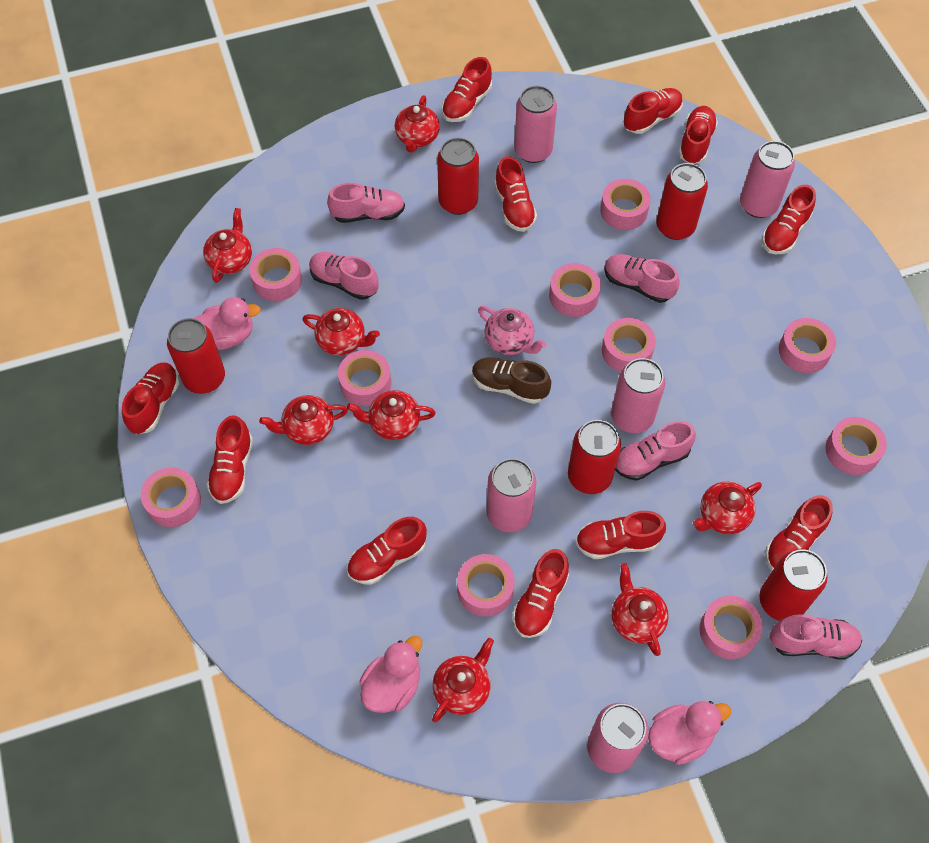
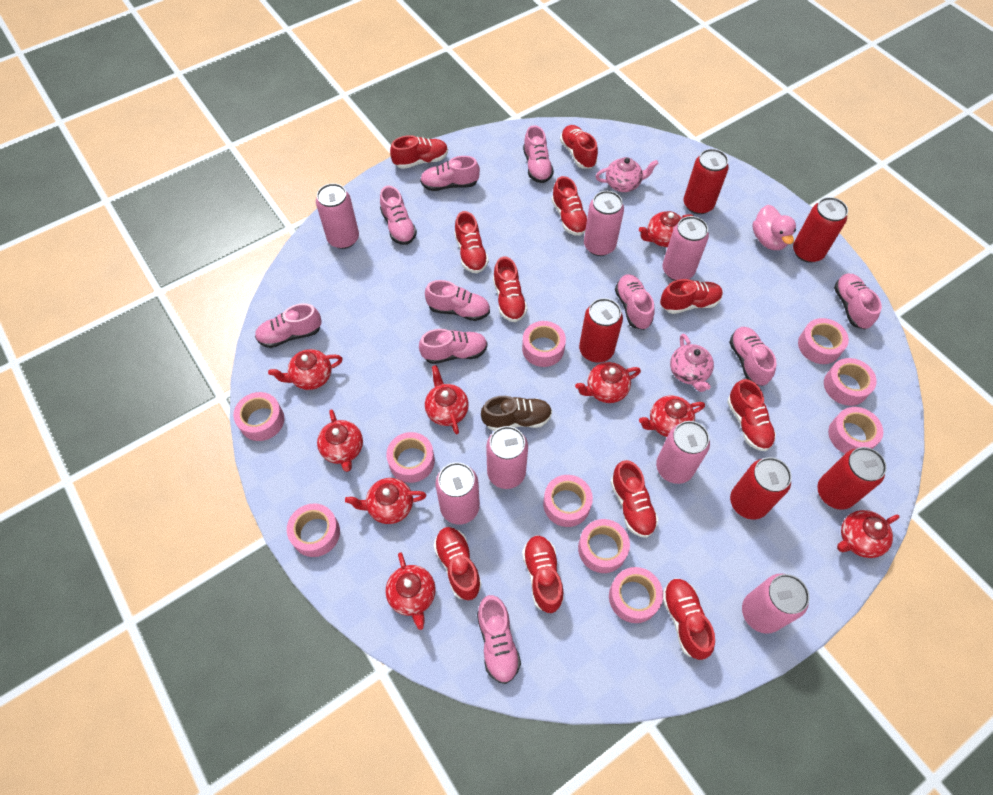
pink can: 5 -> 7
pink duck: 3 -> 1
pink shoe: 5 -> 10
pink teapot: 1 -> 2
red teapot: 8 -> 9

